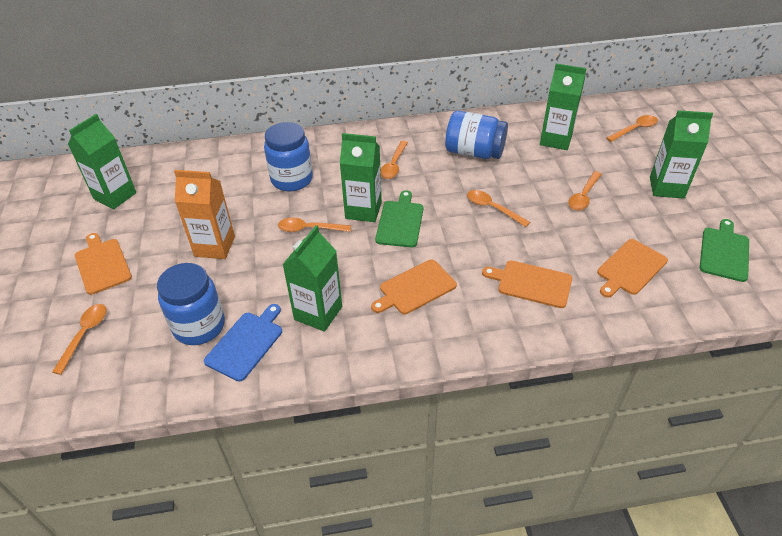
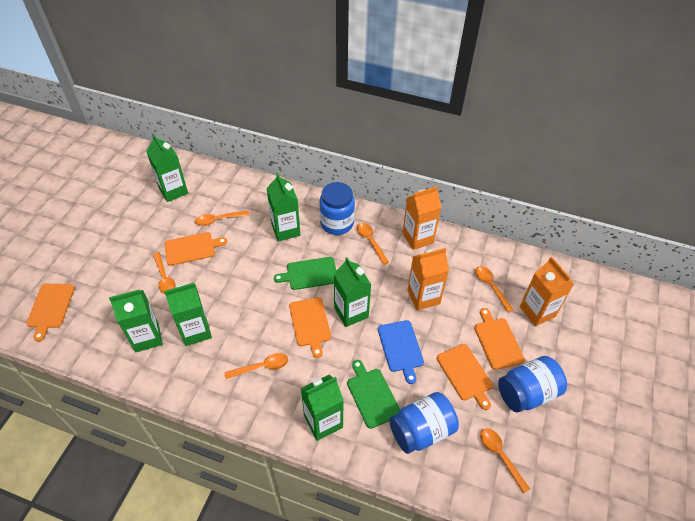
green carton: 5 -> 6
orange carton: 1 -> 3
orange cutting board: 4 -> 5

